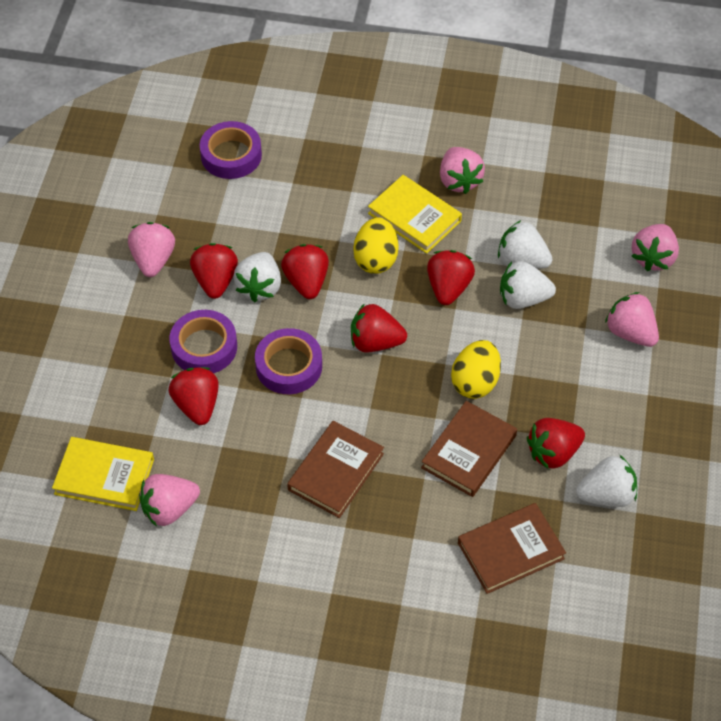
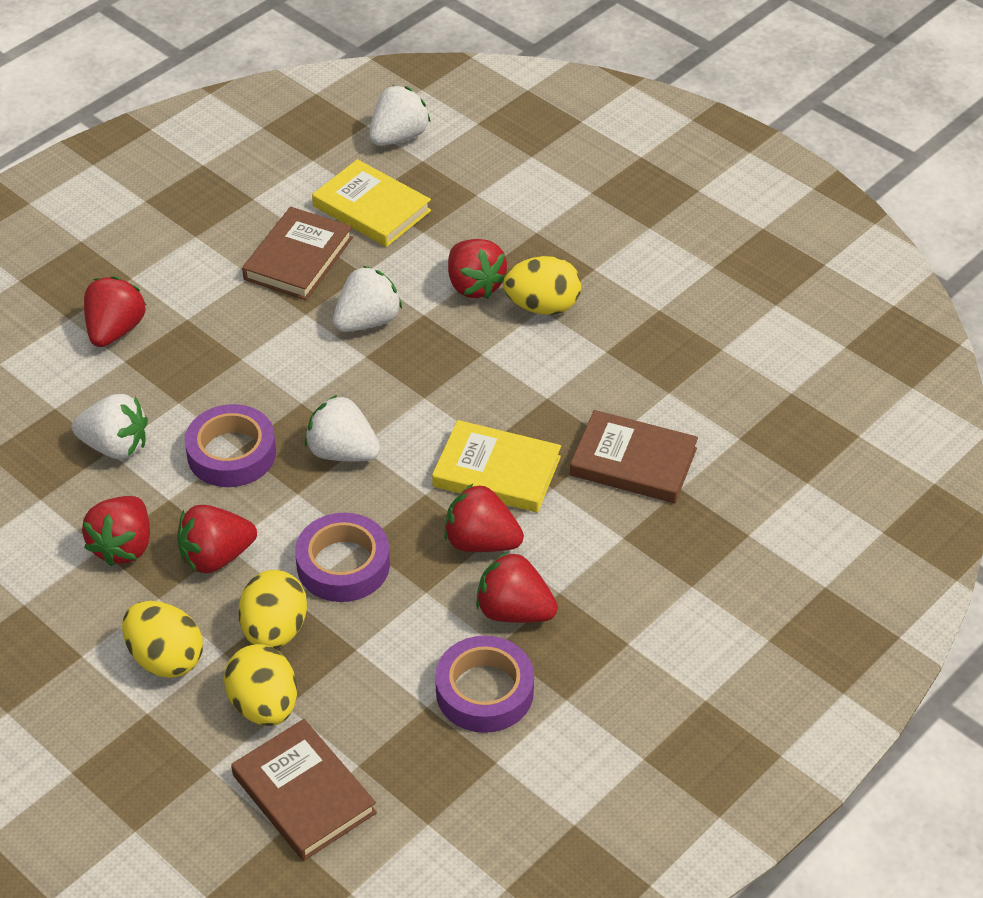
pink strawberry: 5 -> 0
yellow egg: 2 -> 4

